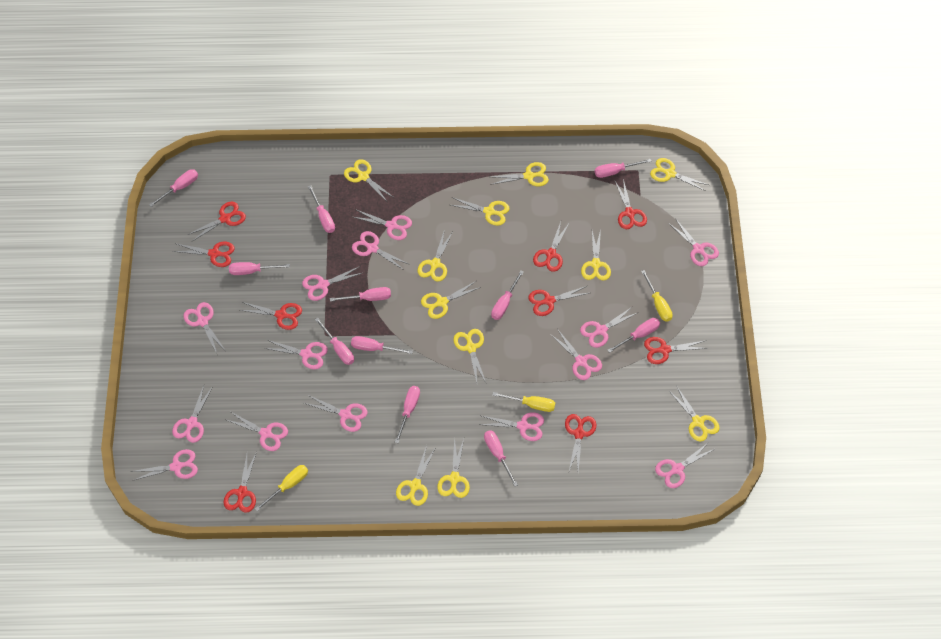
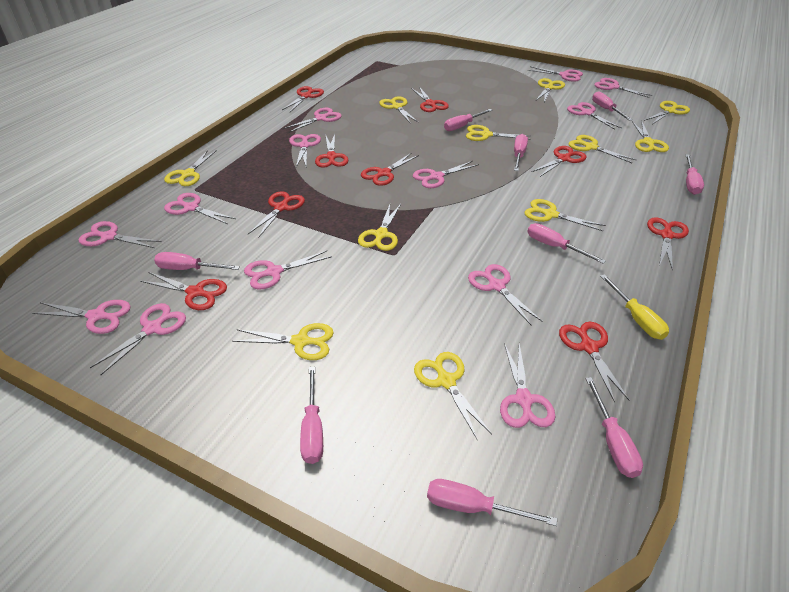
pink scissors: 14 -> 13
pink screwdriver: 11 -> 9
yellow screwdriver: 3 -> 1

